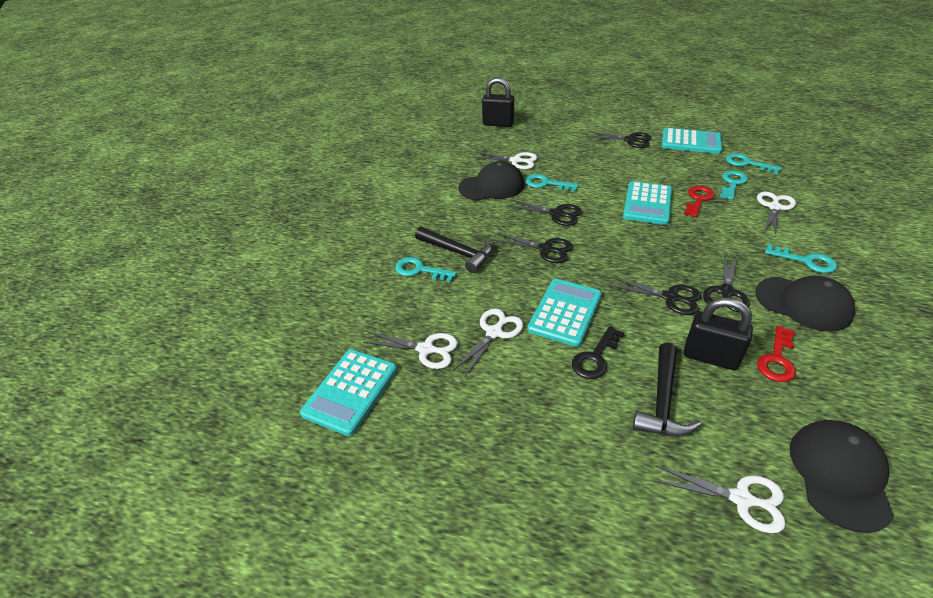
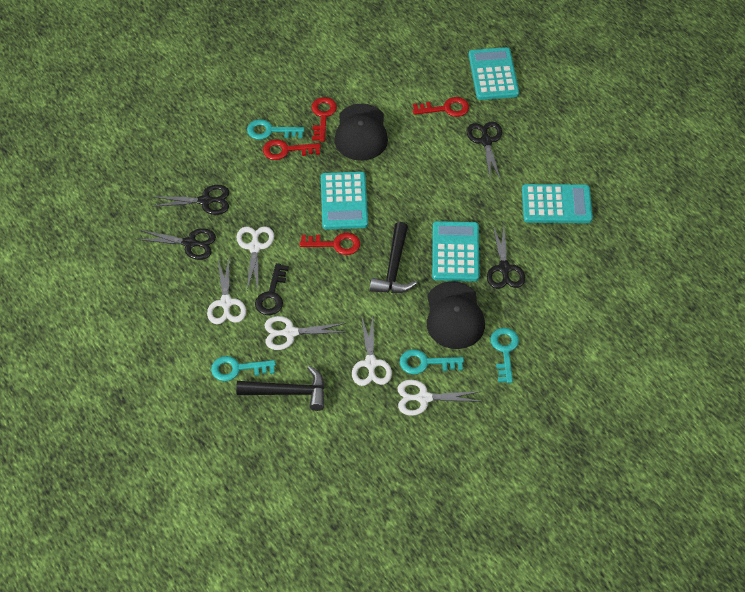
black cap: 3 -> 2
black padlock: 2 -> 0
black scissors: 5 -> 4
red key: 2 -> 4
turquoise key: 5 -> 4

